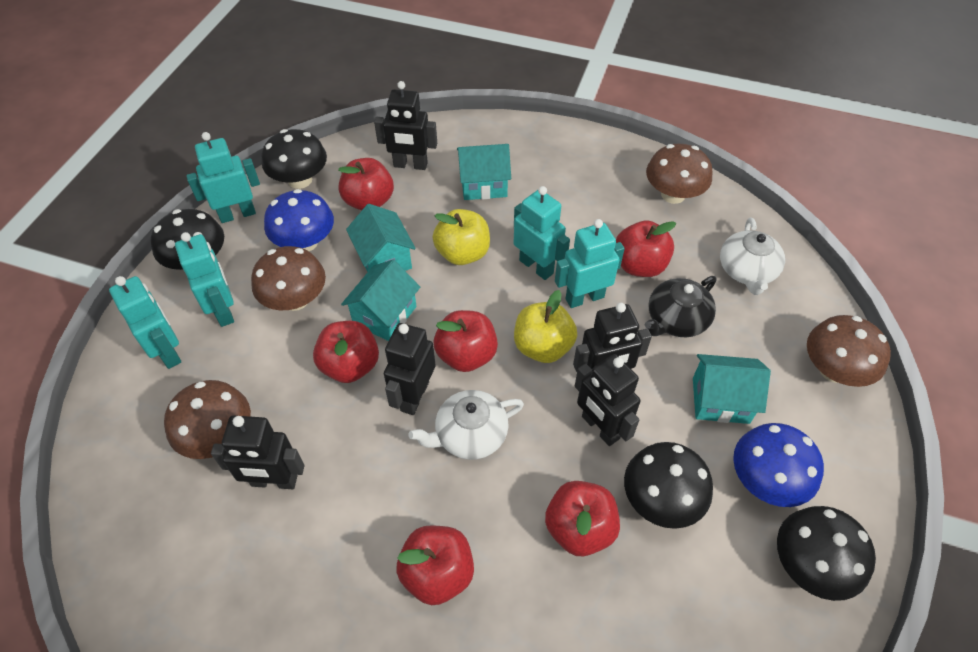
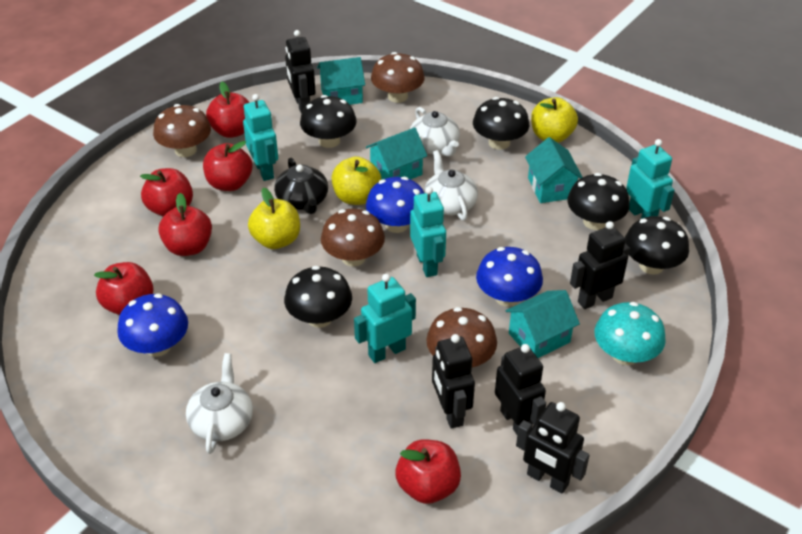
black mushroom: 4 -> 5
blue mushroom: 2 -> 3
turquoise mushroom: 0 -> 1
turquoise robot: 5 -> 4
white teapot: 2 -> 3
yellow apple: 2 -> 3

